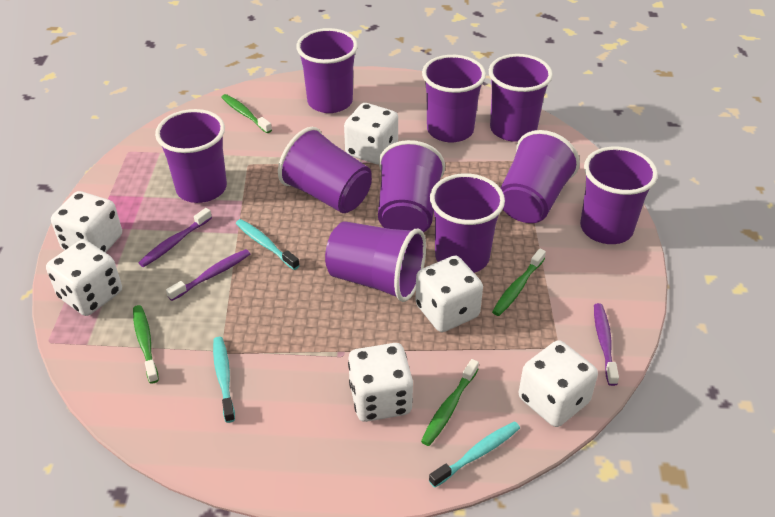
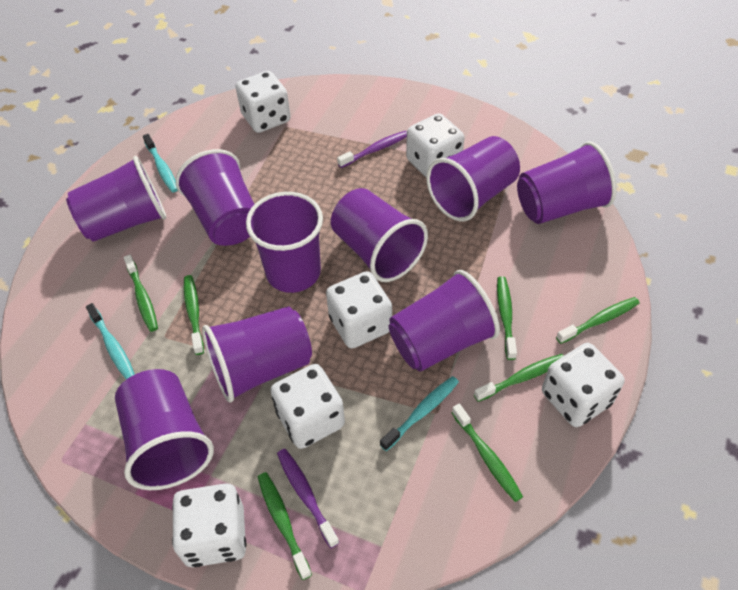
green toothbrush: 4 -> 7
purple cup: 10 -> 9
purple toothbrush: 3 -> 2

